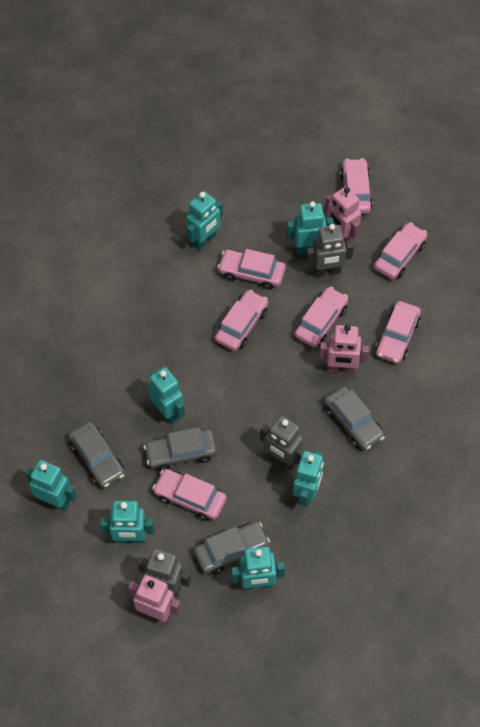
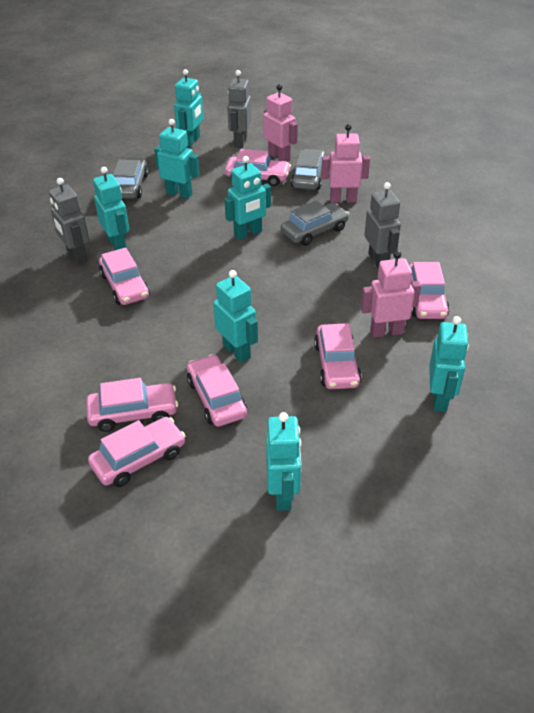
grey car: 4 -> 3

